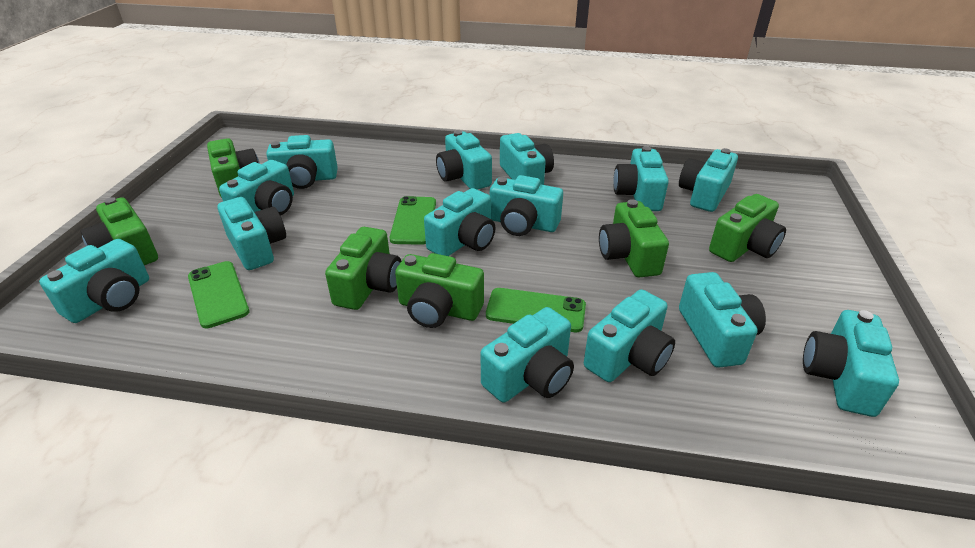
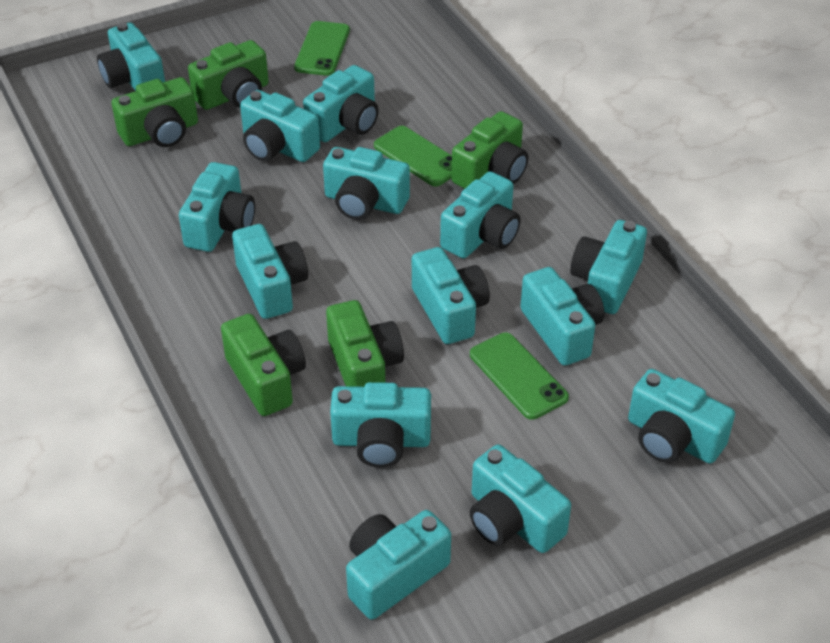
green camera: 6 -> 5

